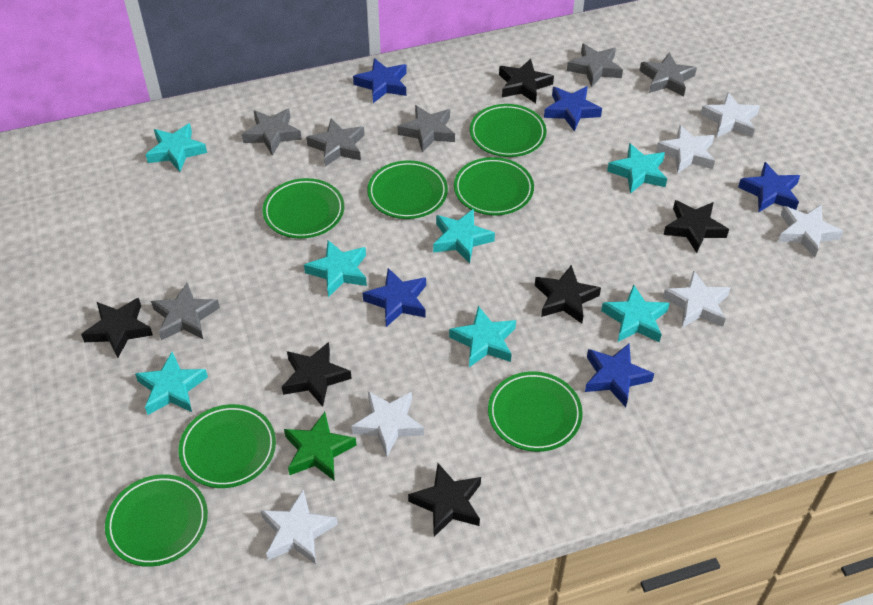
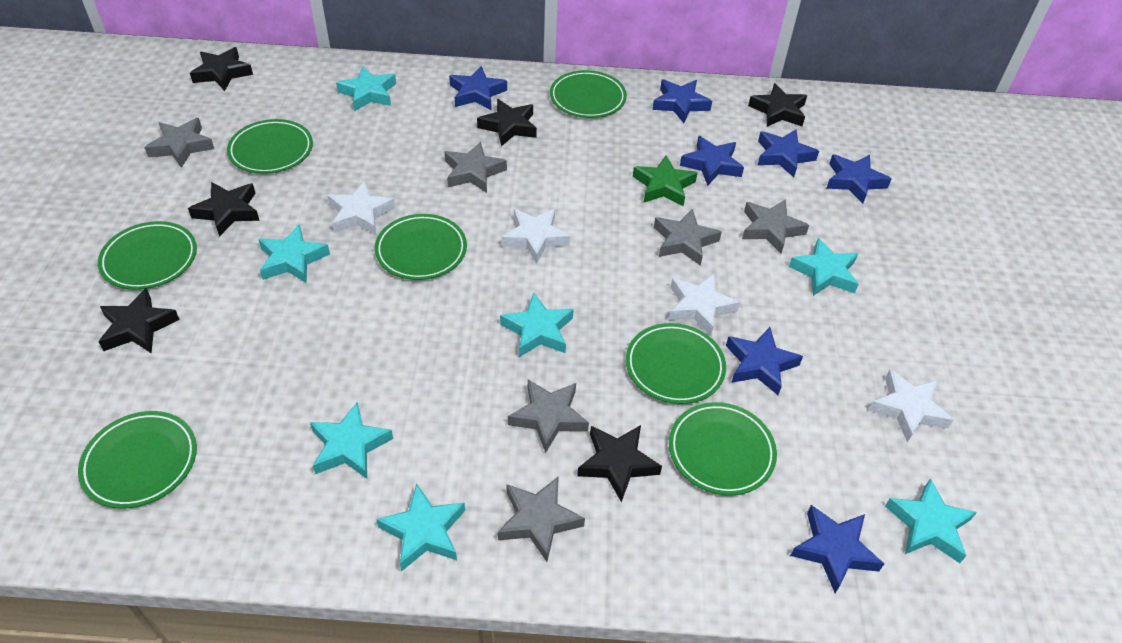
blue star: 5 -> 7
white star: 6 -> 4

